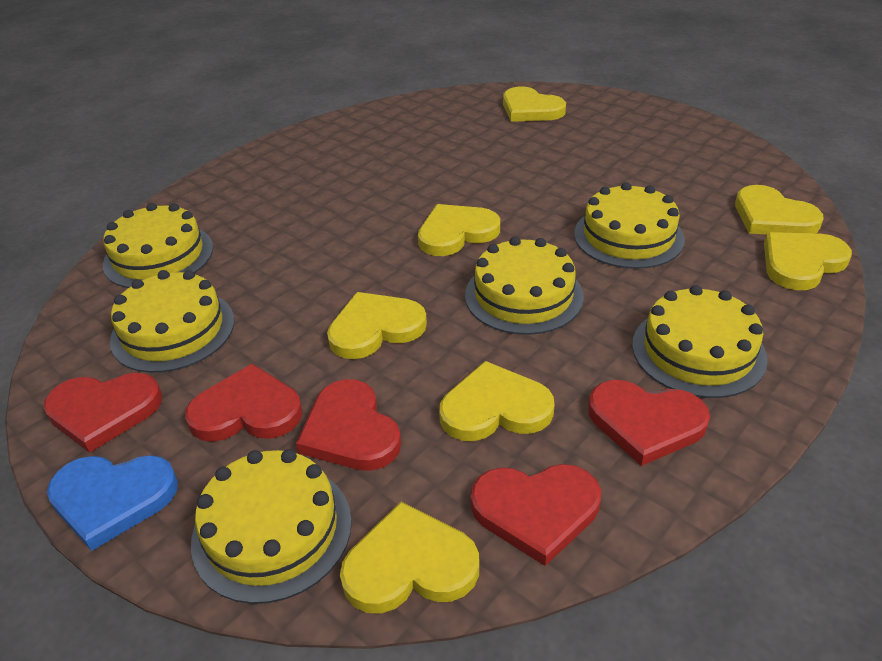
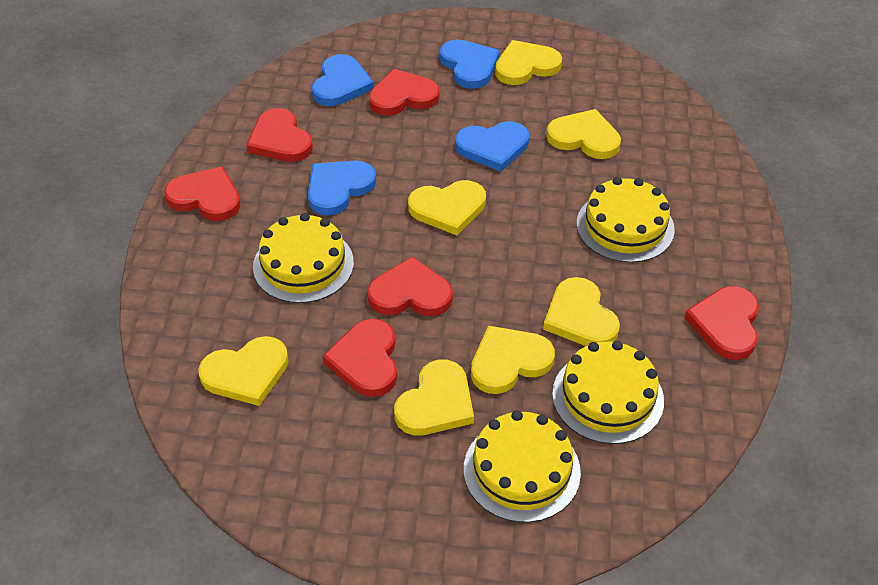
blue heart: 1 -> 4
red heart: 5 -> 6
yellow cake: 6 -> 4

